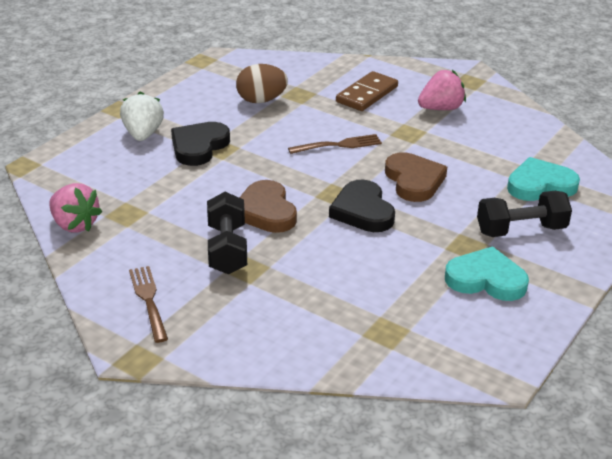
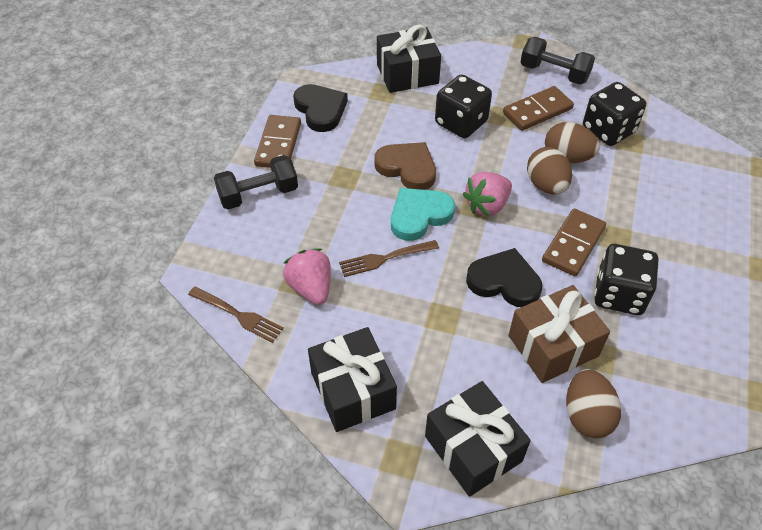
black dice: 0 -> 3
black gift: 0 -> 3
brown domino: 1 -> 3
brown egg: 1 -> 3
brown gift: 0 -> 1
brown heart: 2 -> 1
turquoise heart: 2 -> 1
white strawberry: 1 -> 0

